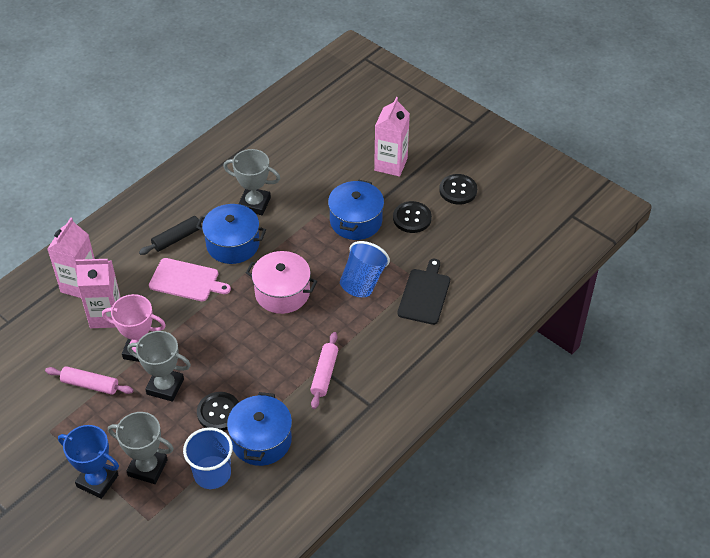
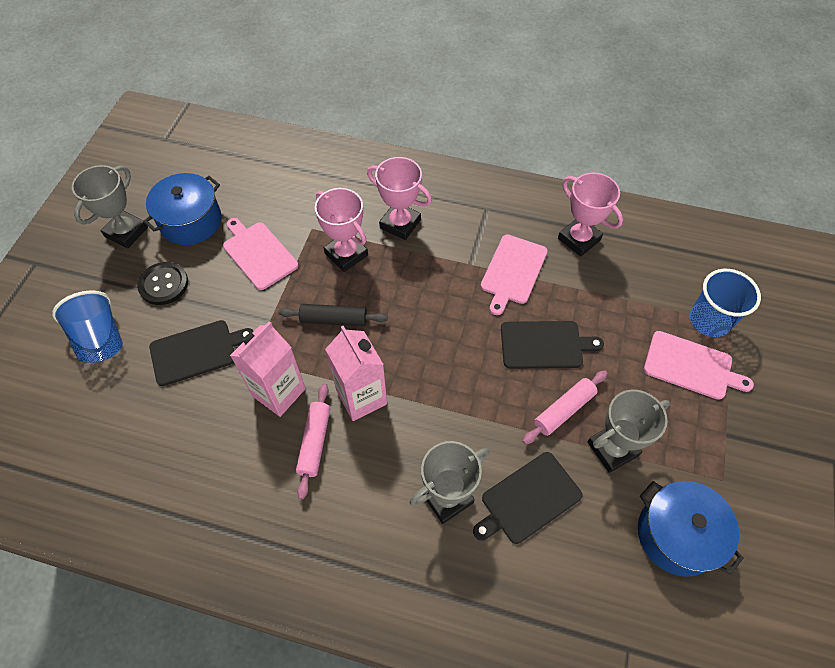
black button: 3 -> 1
black cutting board: 1 -> 3
blue pot: 3 -> 2
blue trophy: 1 -> 0
pink carton: 3 -> 2
pink cutting board: 1 -> 3
pink pot: 1 -> 0
pink trophy: 1 -> 3

